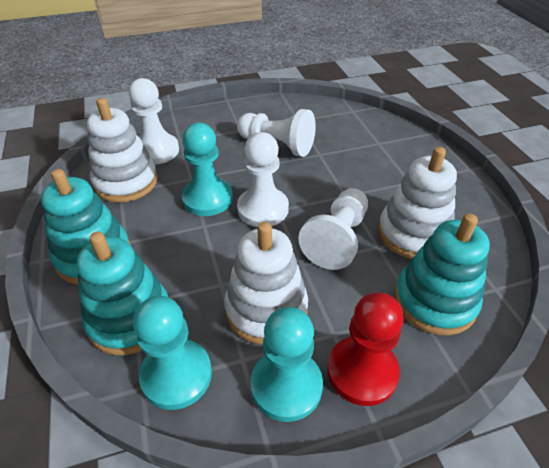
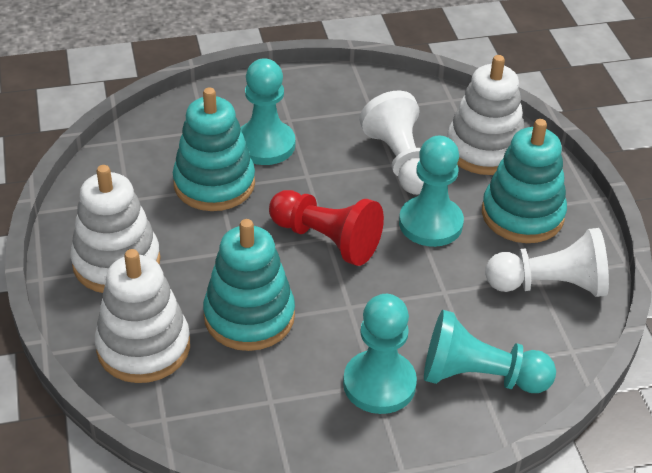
turquoise pawn: 3 -> 4
white pawn: 4 -> 2

